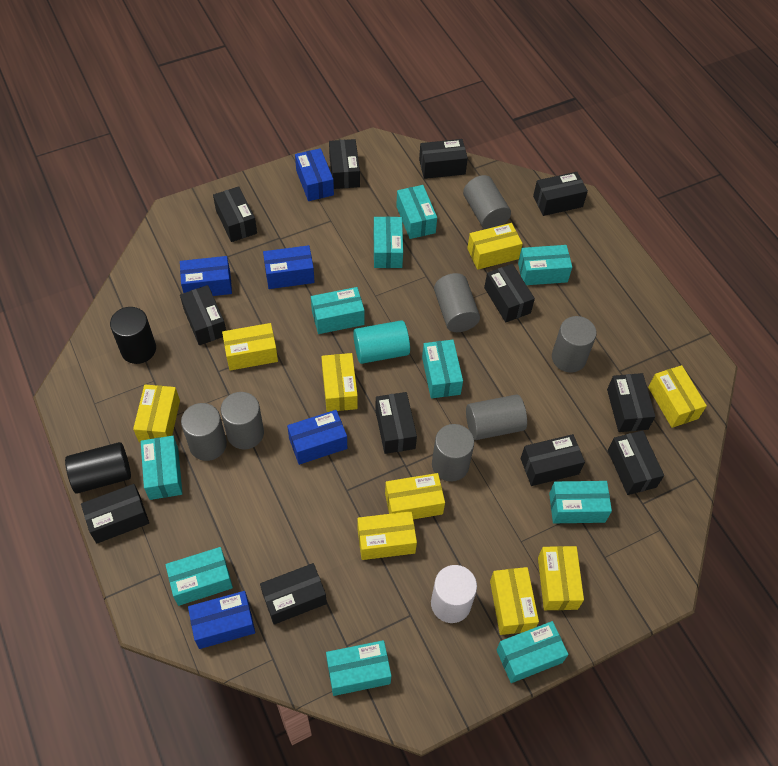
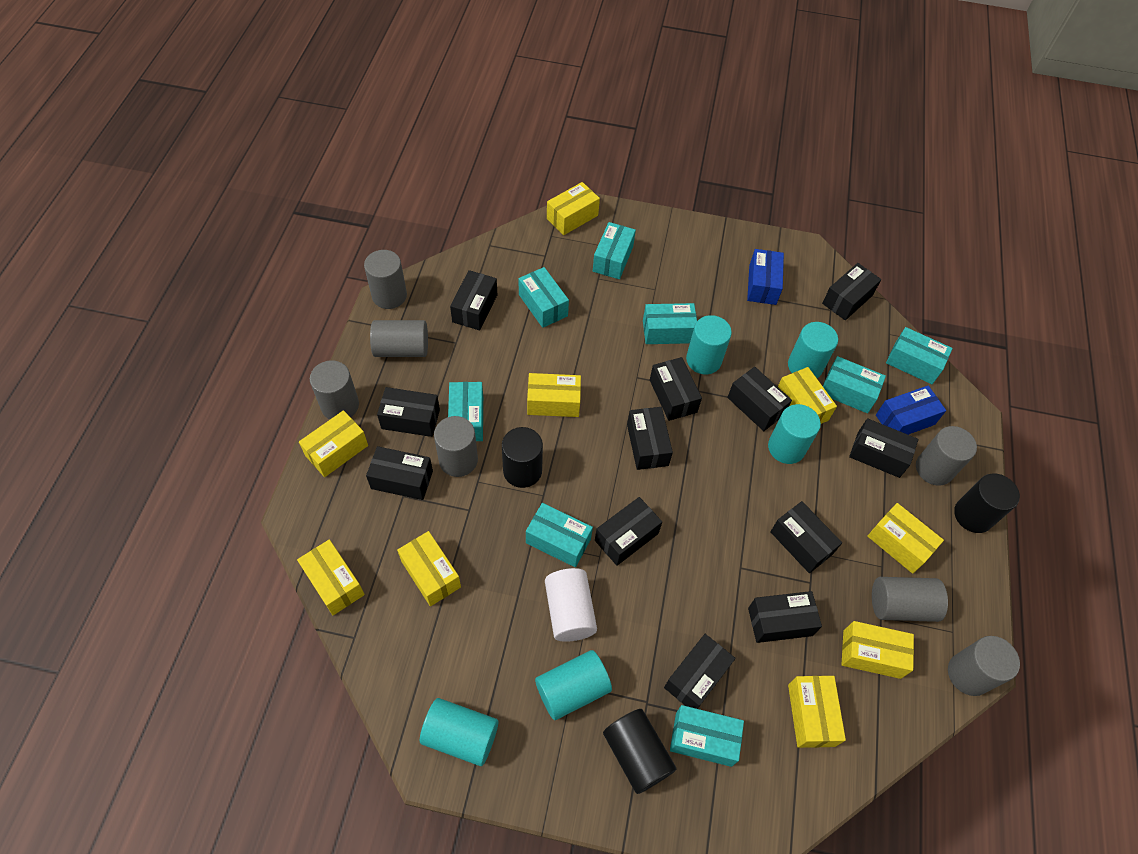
black cylinder: 2 -> 3
blue box: 5 -> 2
turquoise box: 10 -> 8
turquoise cylinder: 1 -> 5

